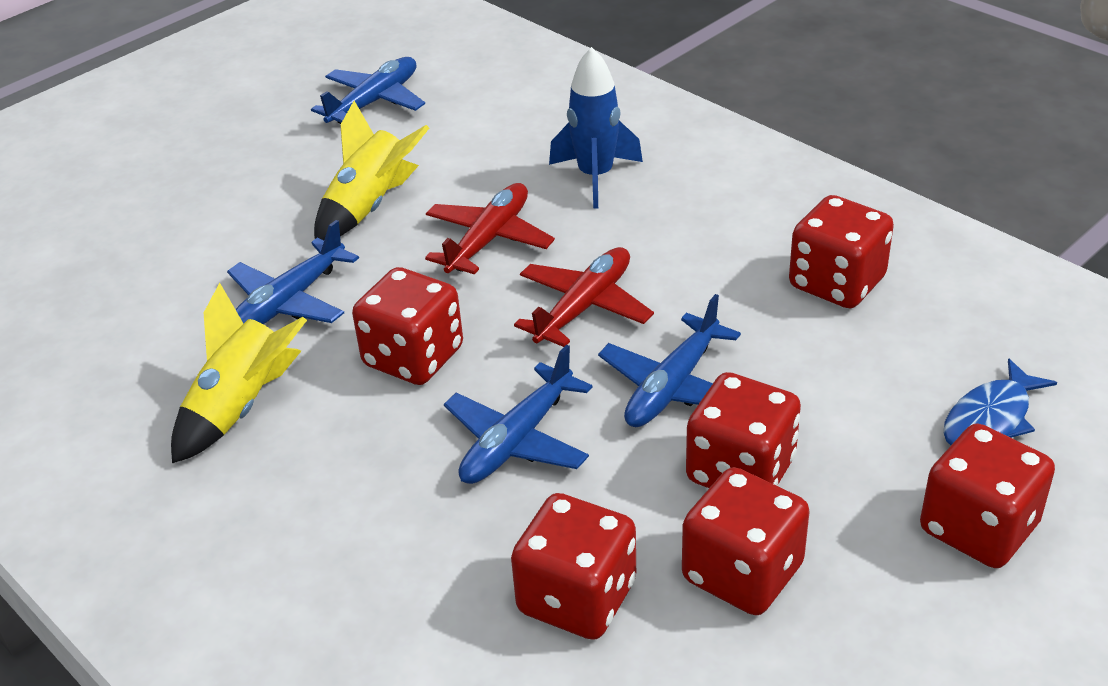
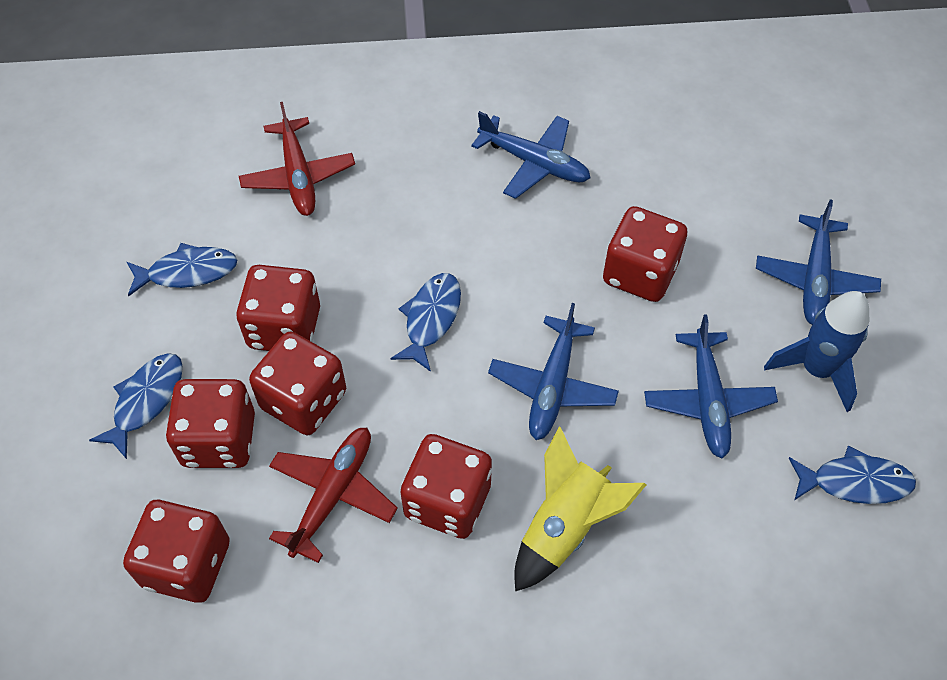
blue fish: 1 -> 4
yellow rocket: 2 -> 1

